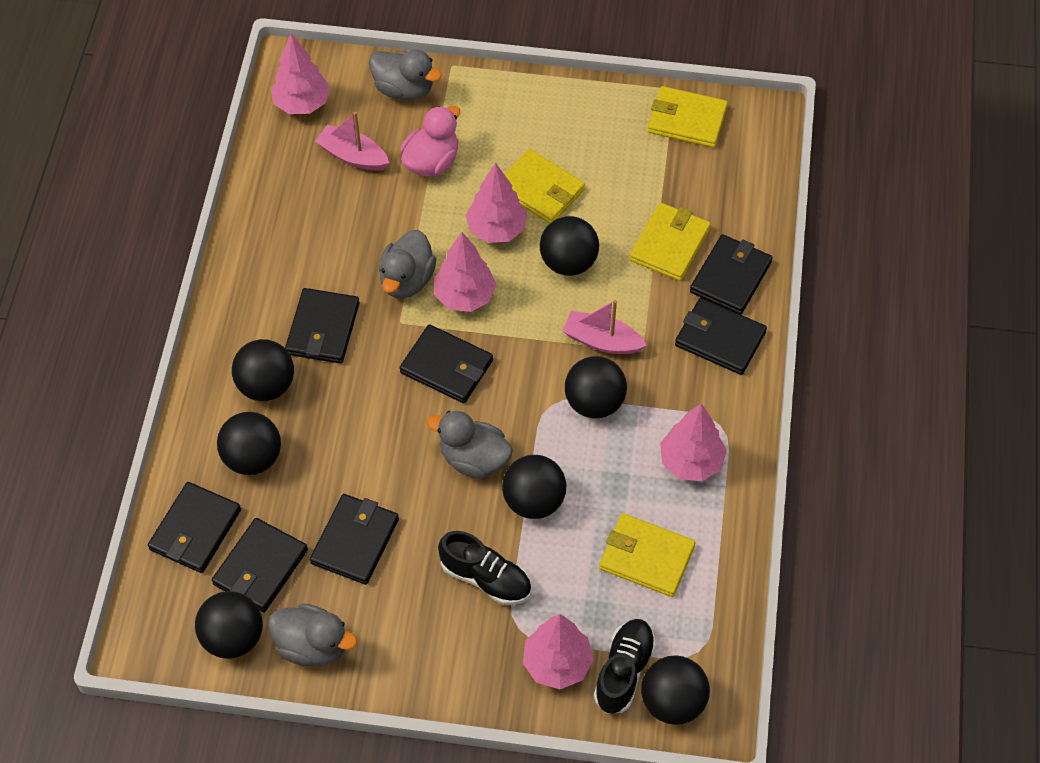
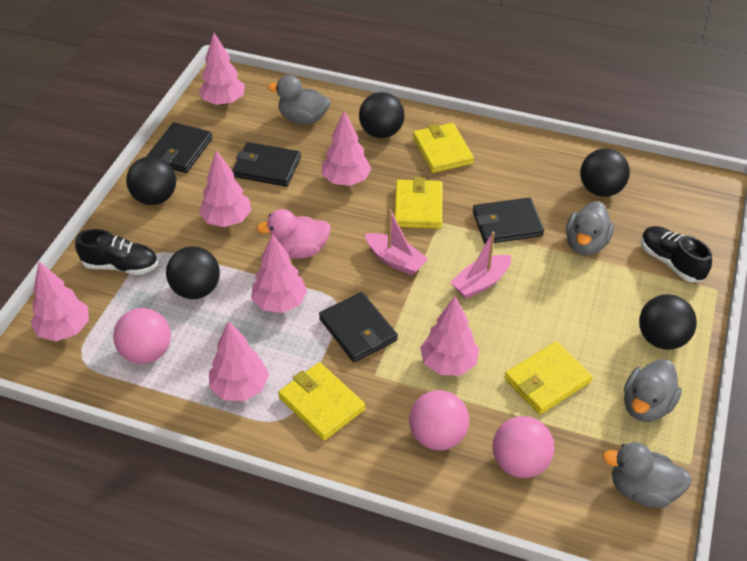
black ball: 7 -> 5
black wallet: 7 -> 4
pink ball: 0 -> 3
pink tree: 5 -> 7

